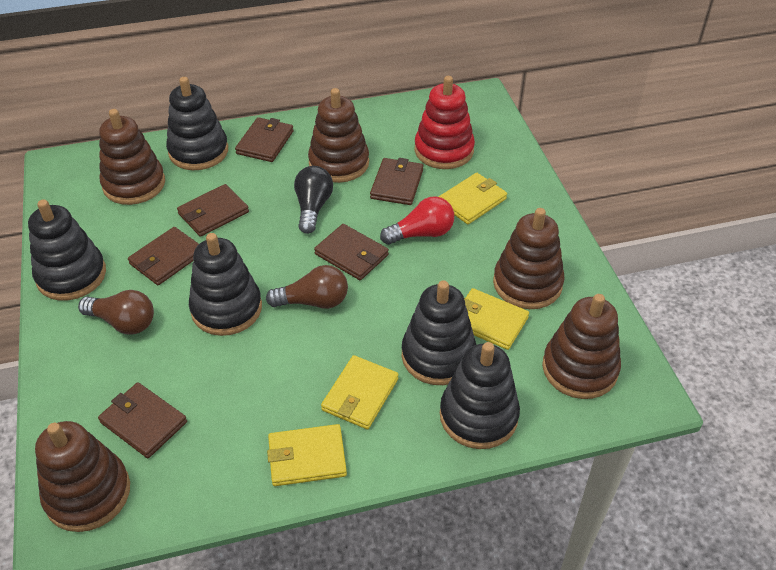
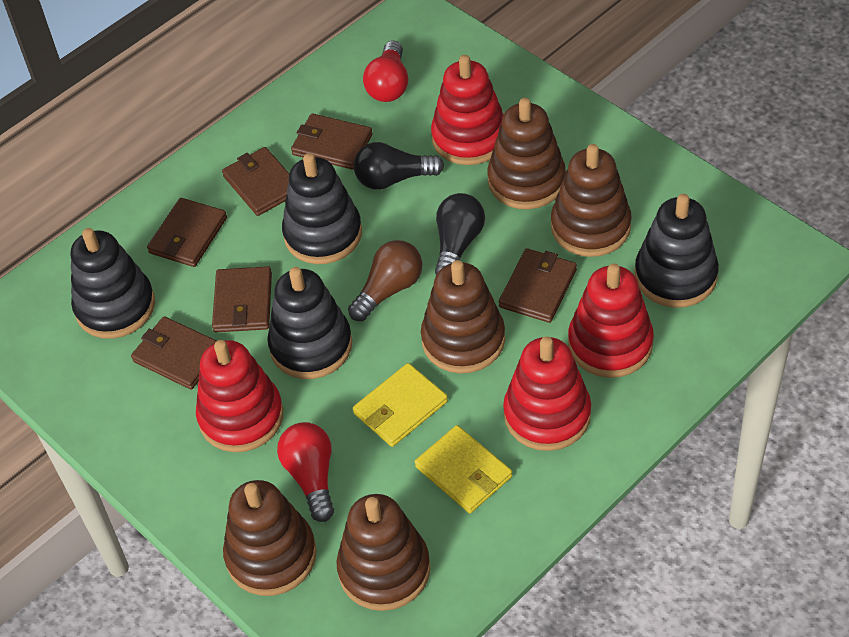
black light bulb: 1 -> 2
black stacking toy: 5 -> 4
brown light bulb: 2 -> 1
red light bulb: 1 -> 2
red stacking toy: 1 -> 4
yellow wallet: 4 -> 2

